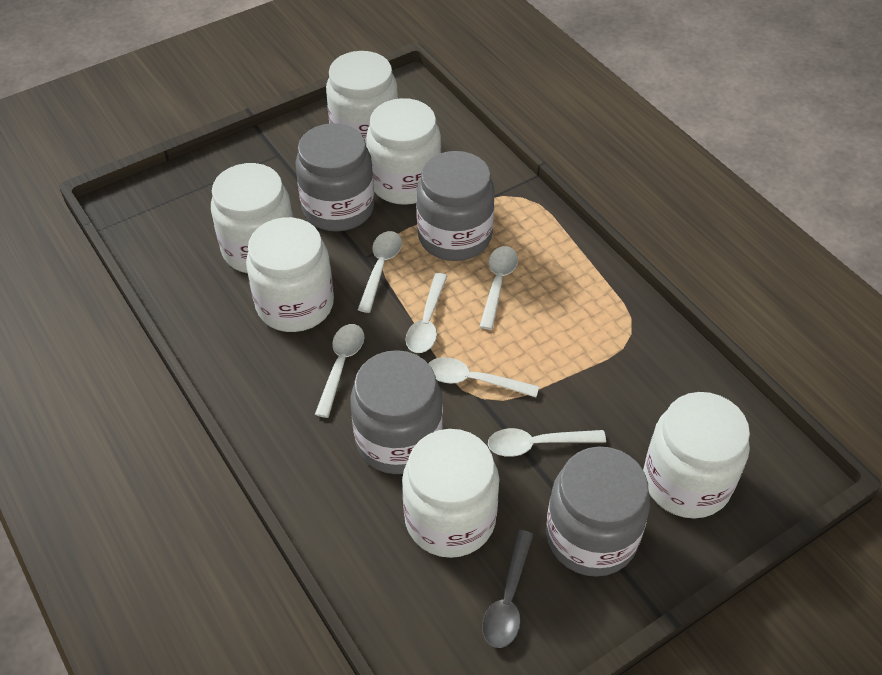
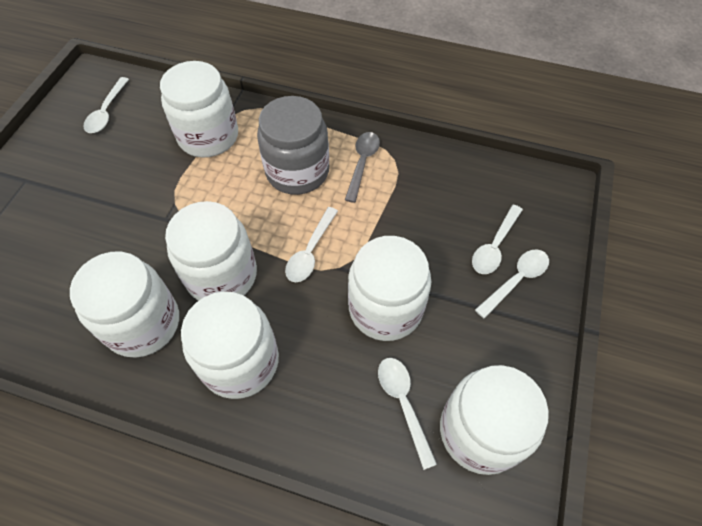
grey jar: 4 -> 1
white spoon: 6 -> 5

